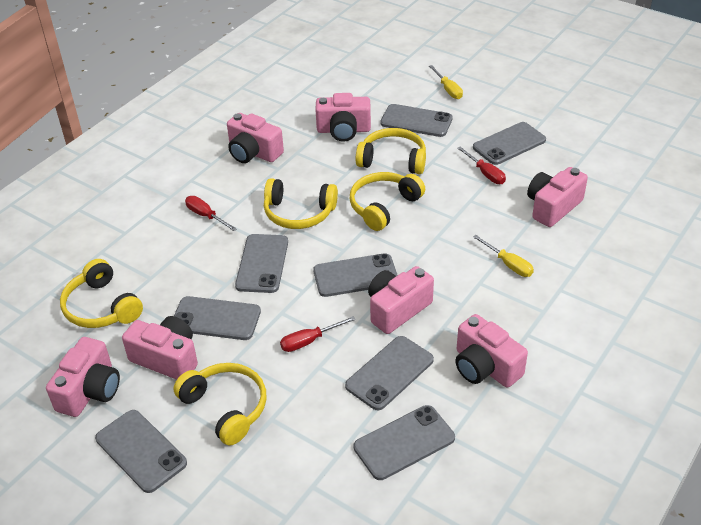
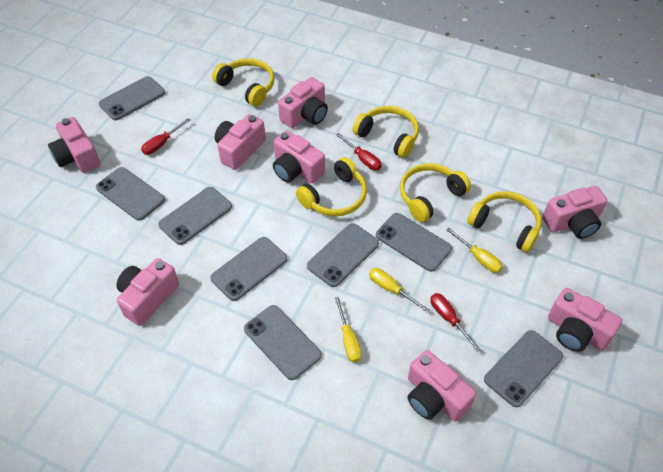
pink camera: 7 -> 8
yellow screwdriver: 2 -> 3

